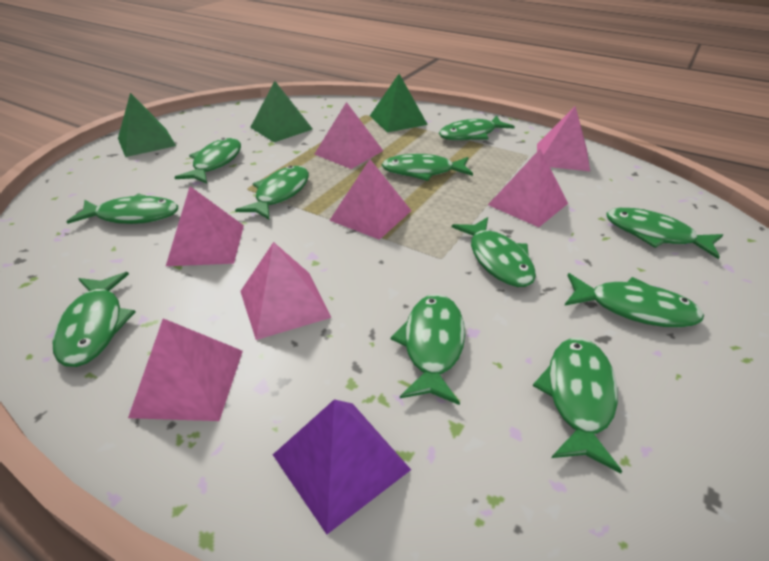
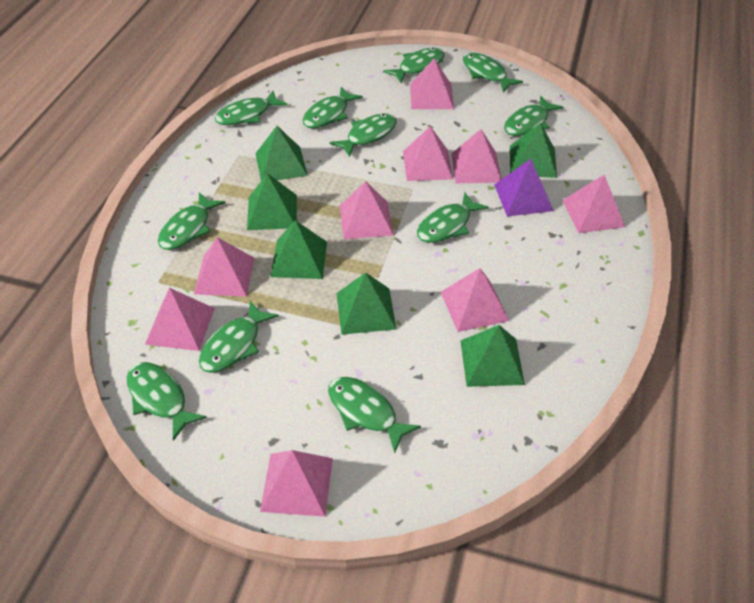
green pyramid: 3 -> 6
pink pyramid: 7 -> 9

